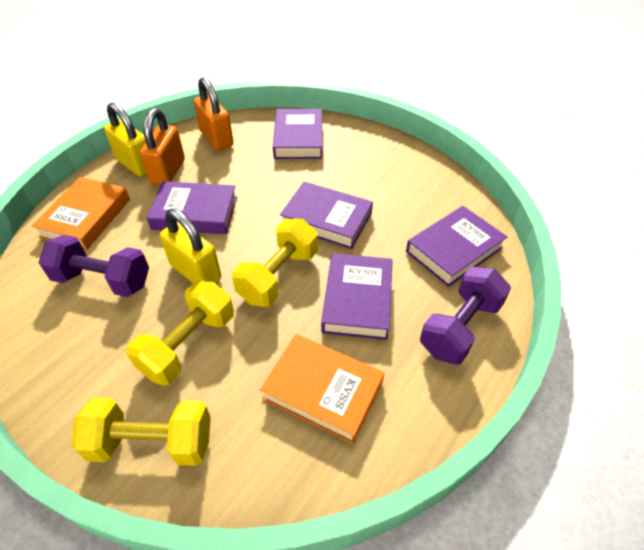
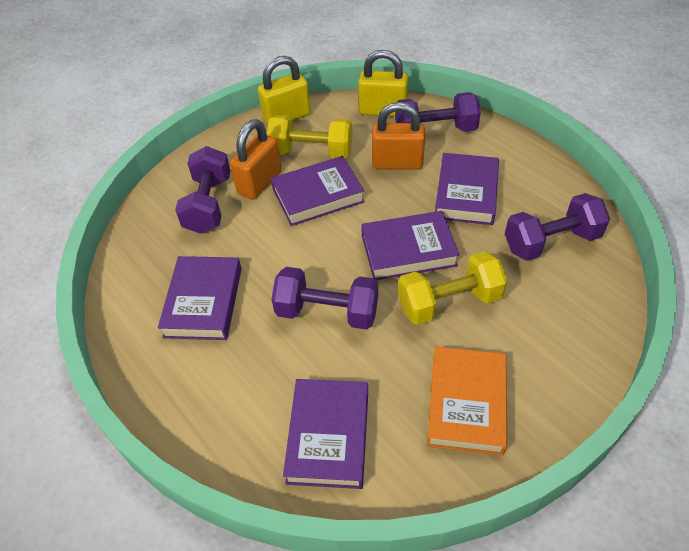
orange book: 2 -> 1
purple dumbbell: 2 -> 4
yellow dumbbell: 3 -> 2

